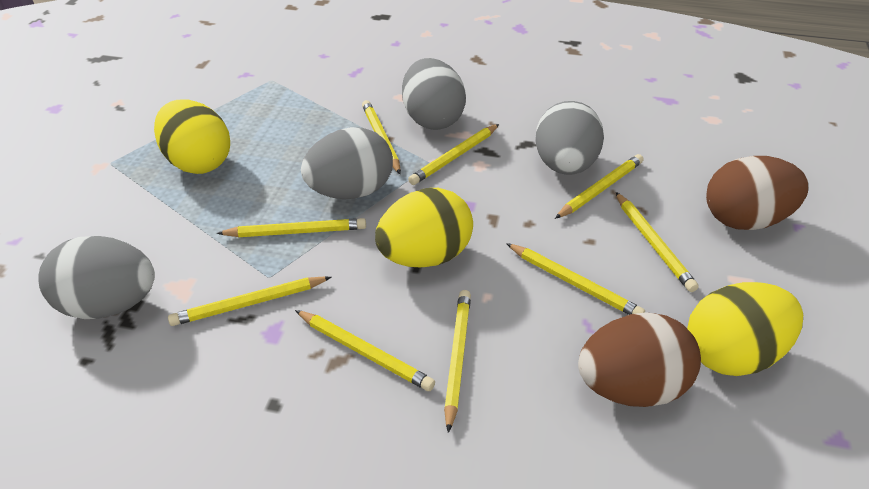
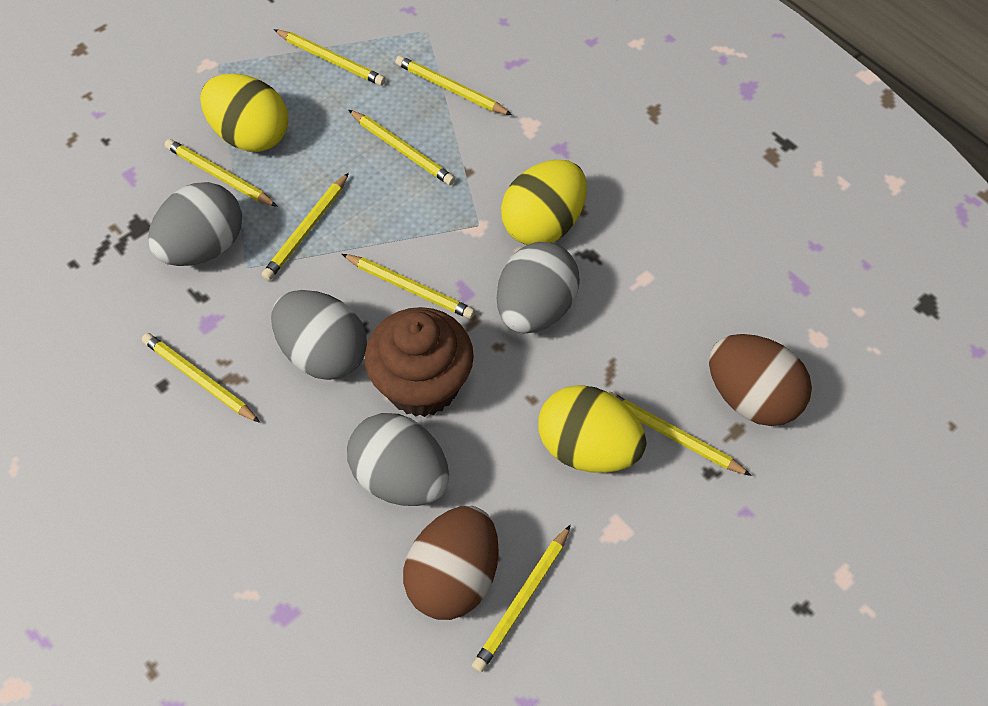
brown cupcake: 0 -> 1

